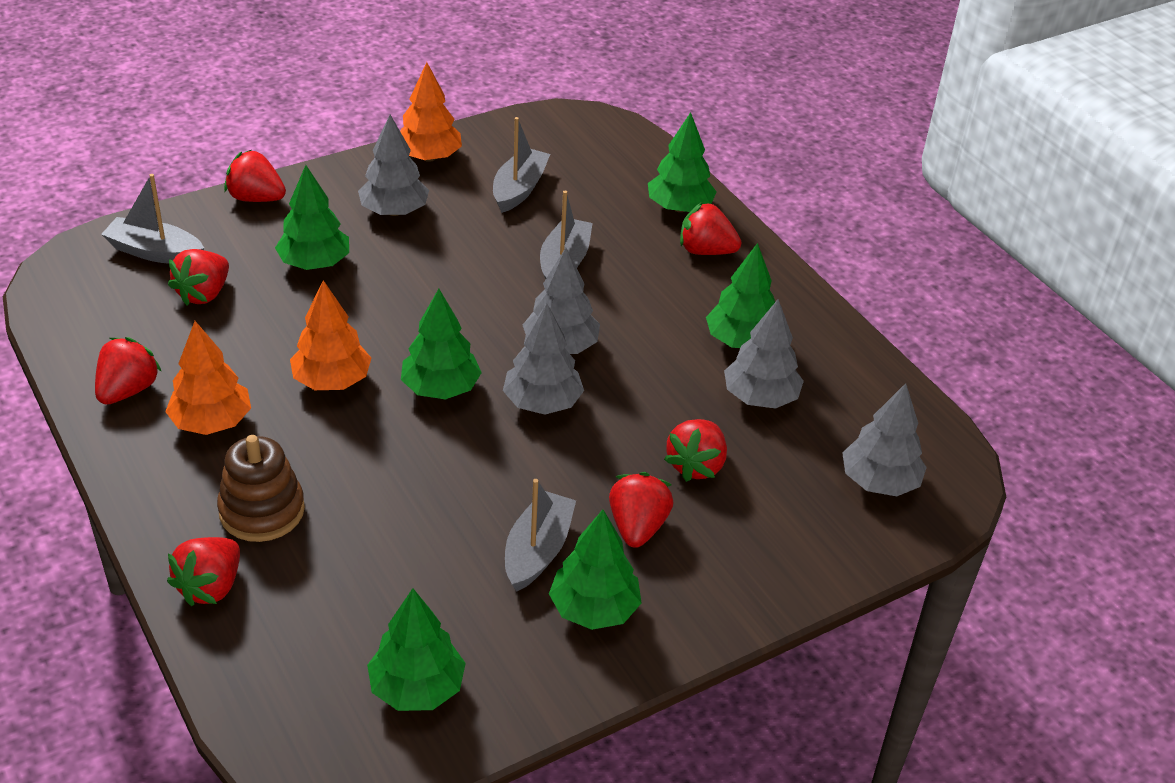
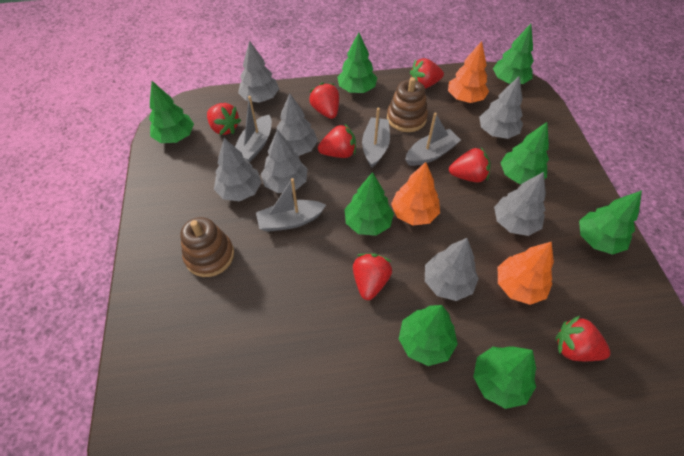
brown stacking toy: 1 -> 2
green tree: 6 -> 8
grey tree: 5 -> 7

